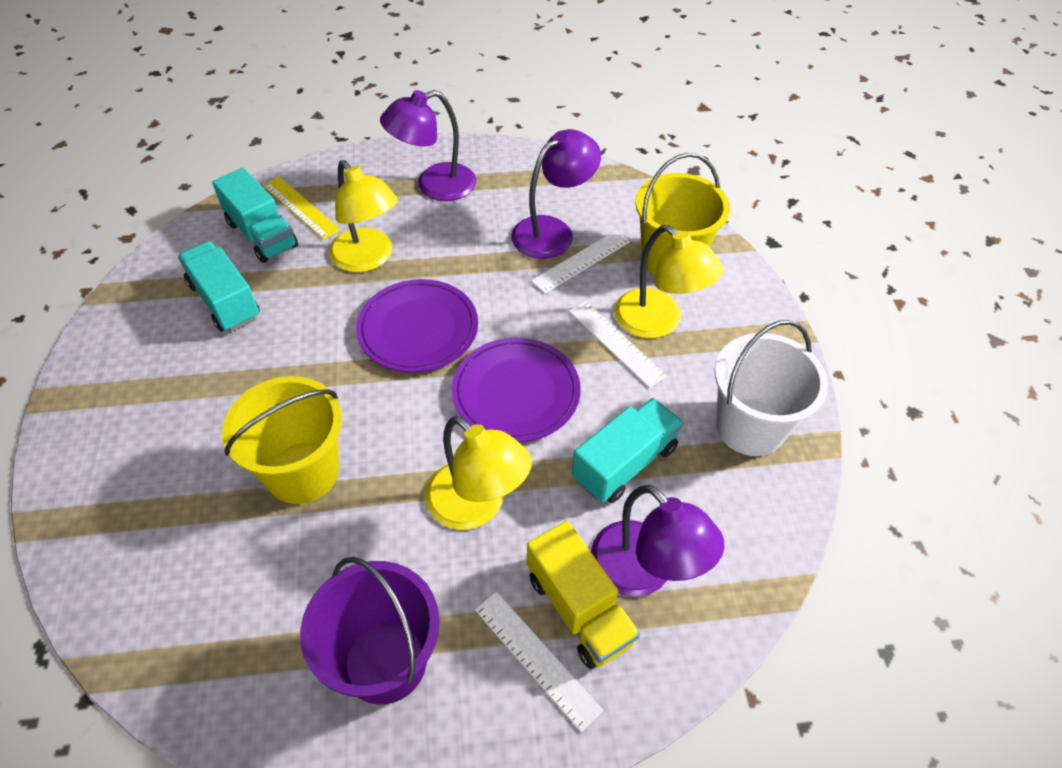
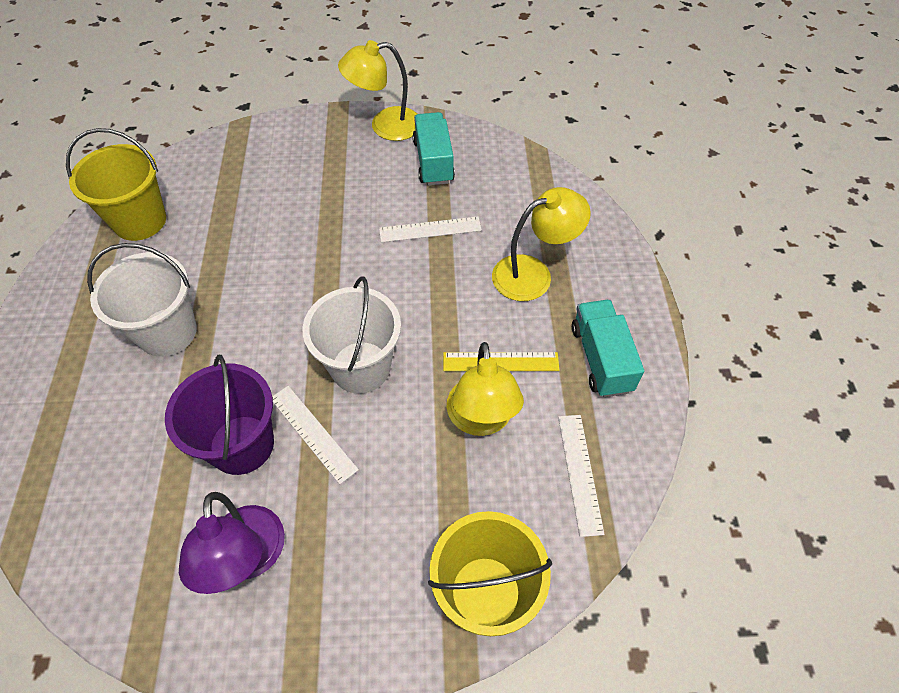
purple lamp: 3 -> 1
purple plate: 2 -> 0
turquoise truck: 3 -> 2
white bucket: 1 -> 2
yellow truck: 1 -> 0

